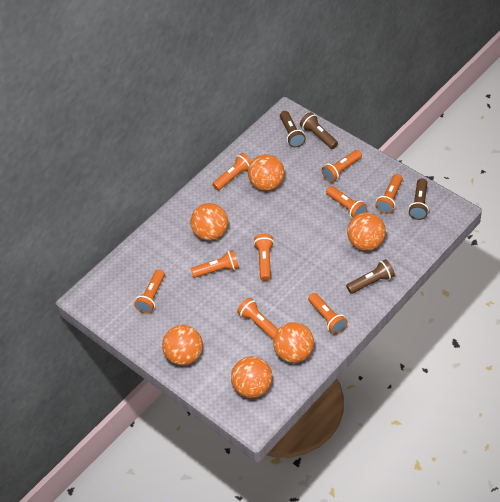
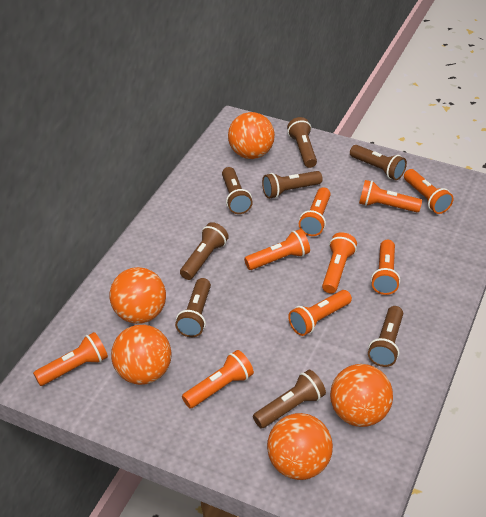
brown flashlight: 4 -> 8
orange ball: 6 -> 5

